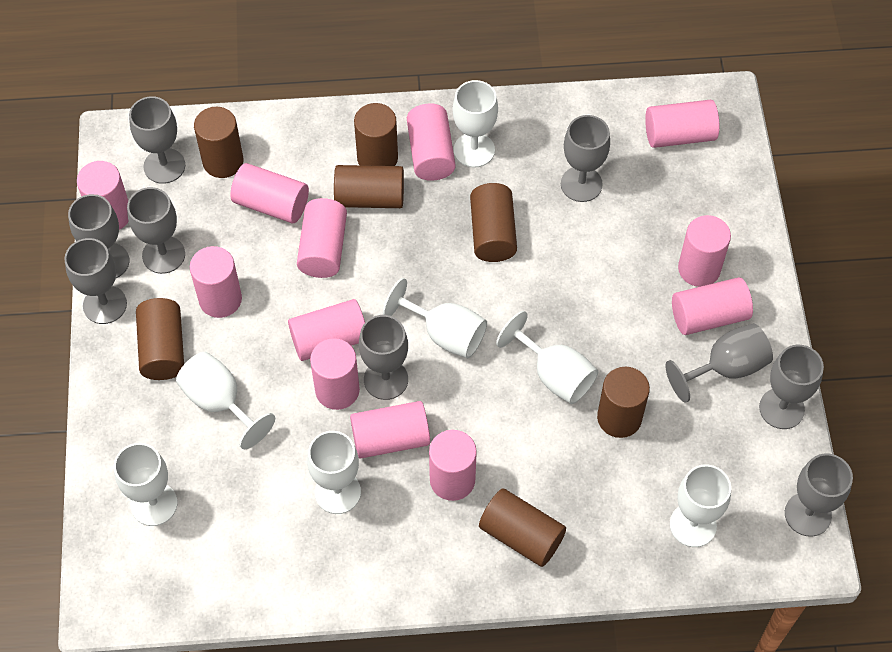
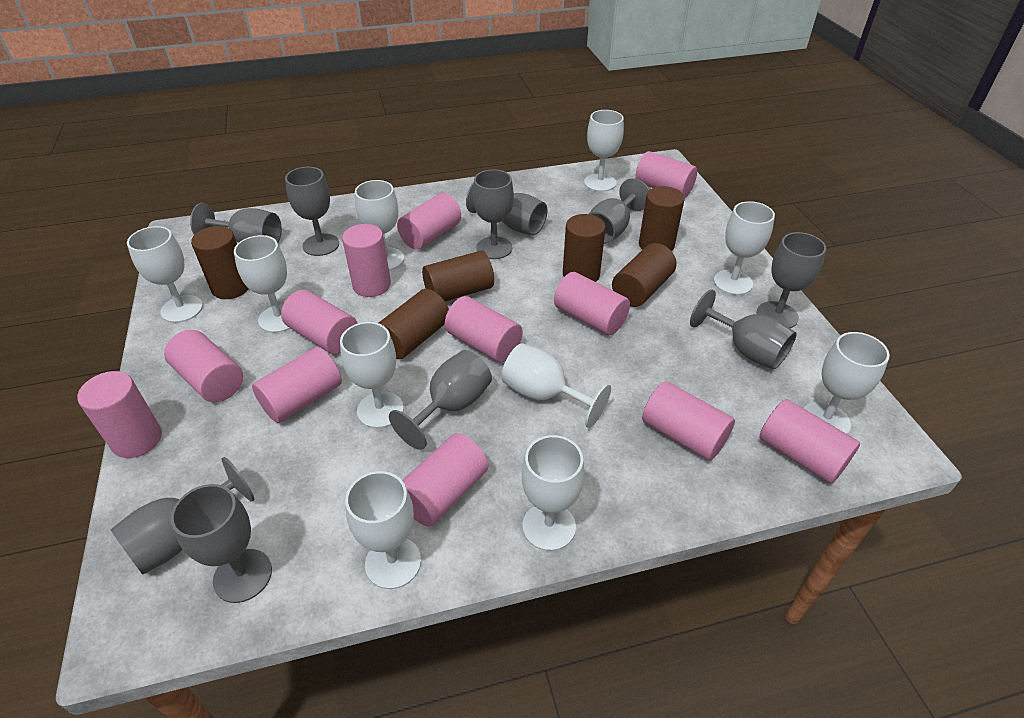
brown cylinder: 7 -> 6
grey goblet: 9 -> 10
white goblet: 7 -> 10

